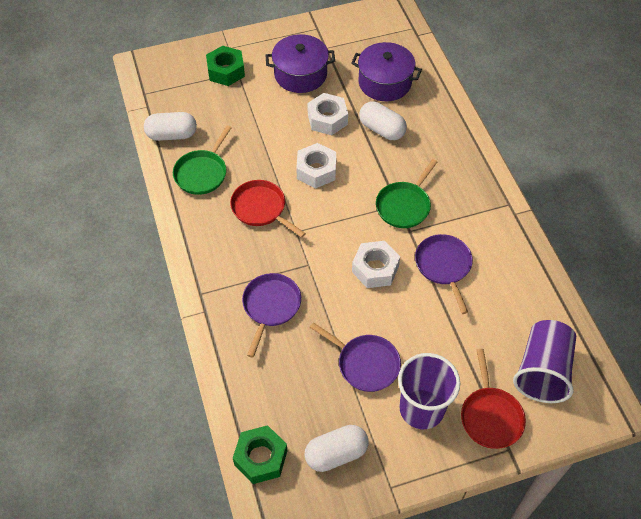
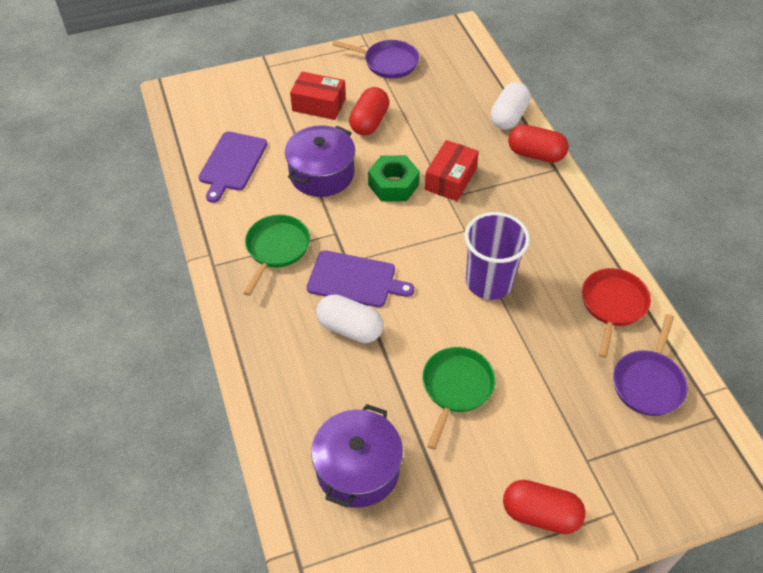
green nut: 2 -> 1
purple cup: 2 -> 1
purple cutting board: 0 -> 2
purple pan: 3 -> 2
red box: 0 -> 2
red capsule: 0 -> 3
red pan: 2 -> 1
white capsule: 3 -> 2
white nut: 3 -> 0

